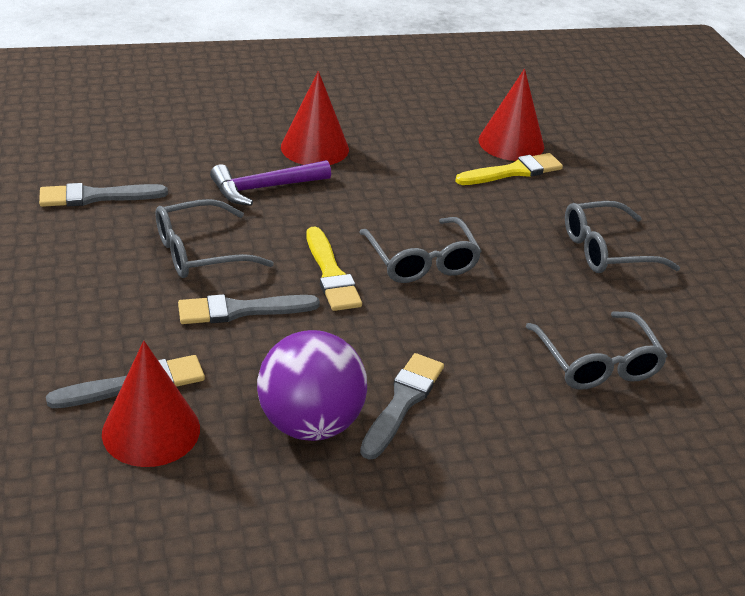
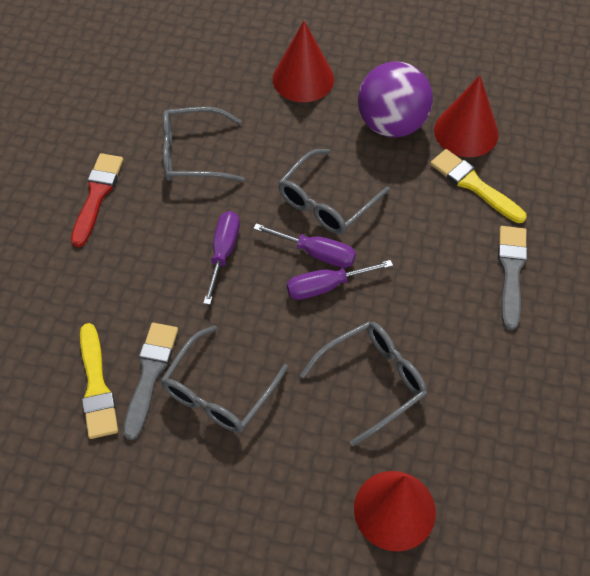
grey brush: 4 -> 2
purple hammer: 1 -> 0
purple screwdriver: 0 -> 3
red brush: 0 -> 1

